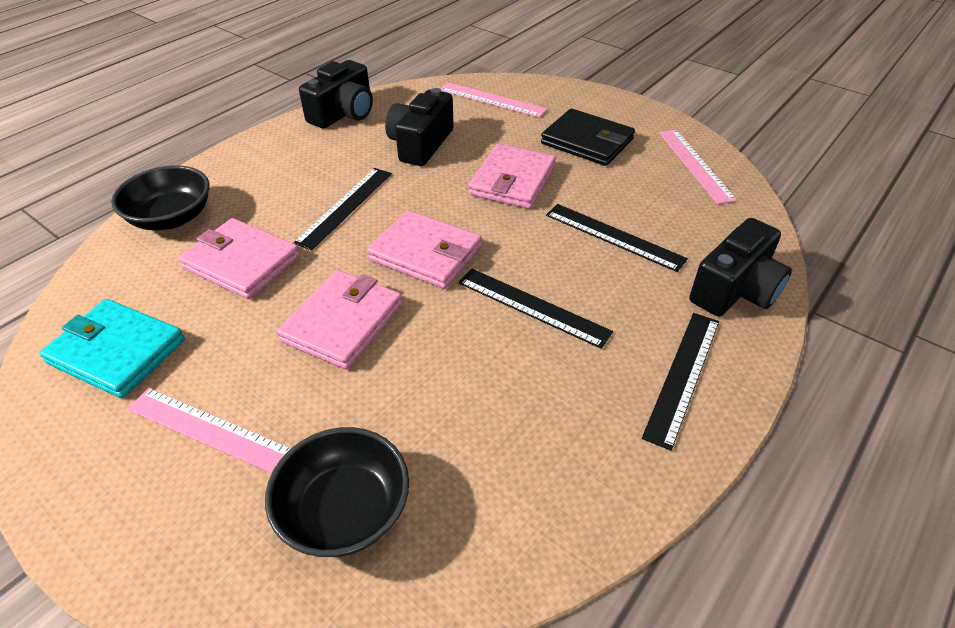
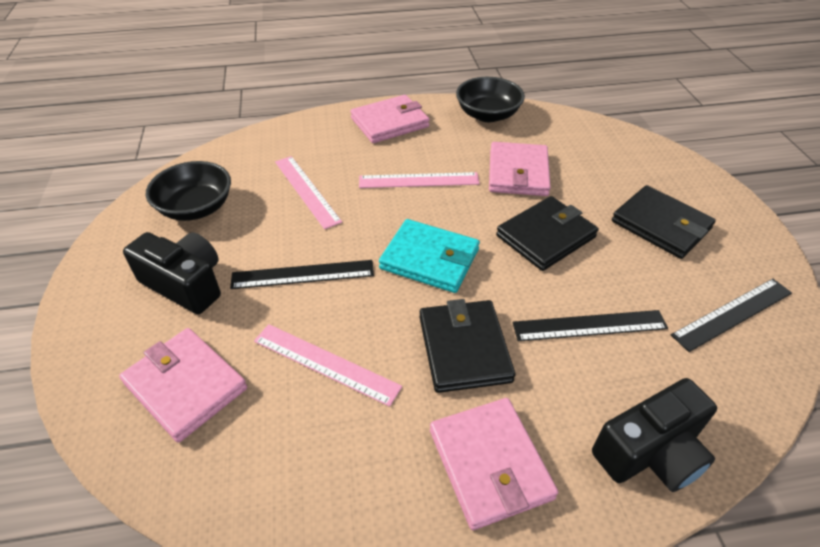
black camera: 3 -> 2
black ruler: 4 -> 3
black wallet: 1 -> 3

